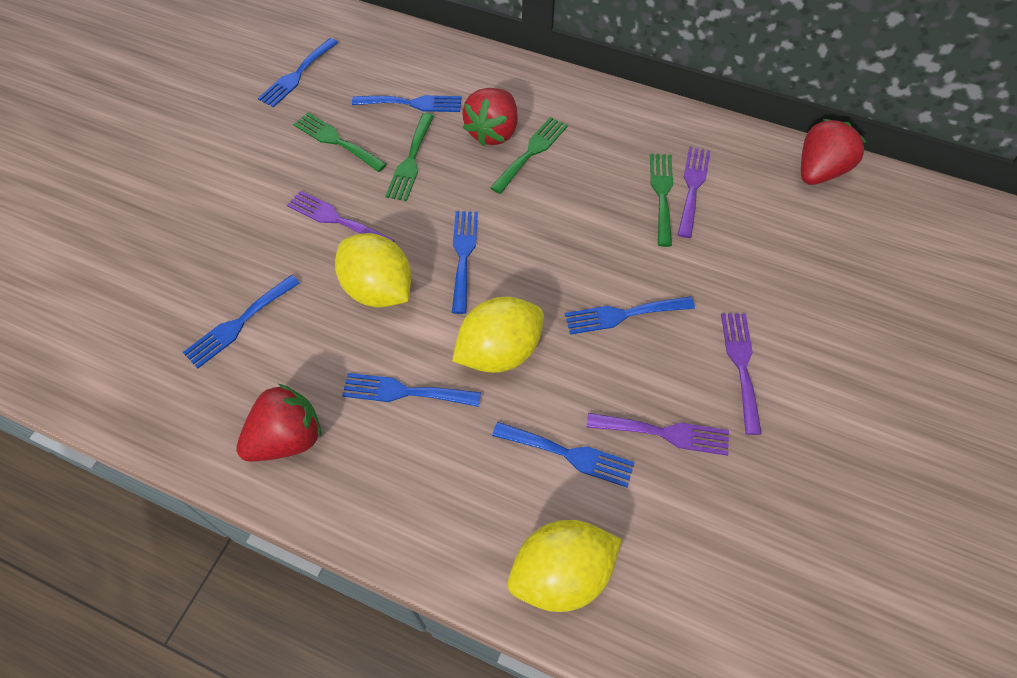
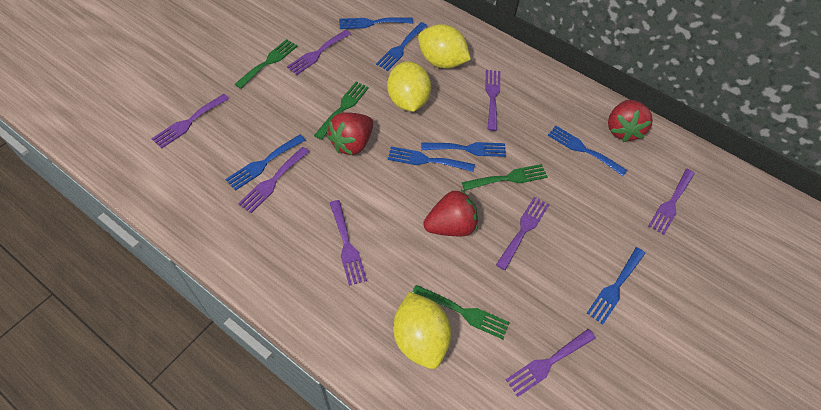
purple fork: 4 -> 8

